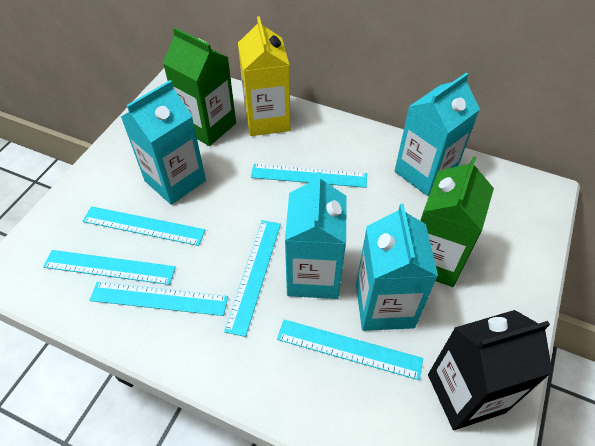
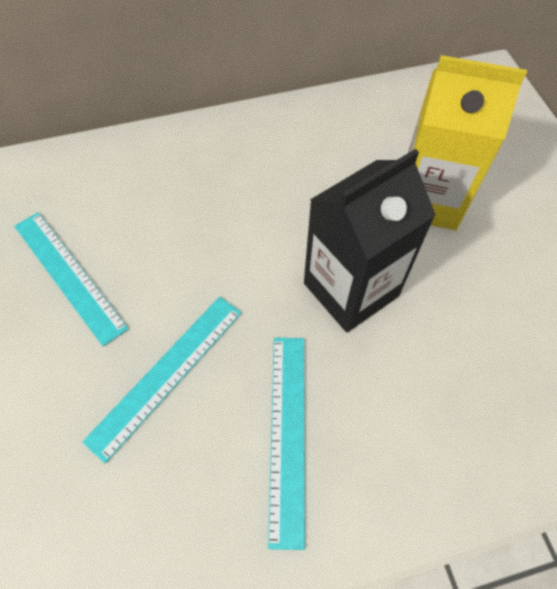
green carton: 2 -> 0
turquoise carton: 4 -> 0
turquoise ruler: 6 -> 3

